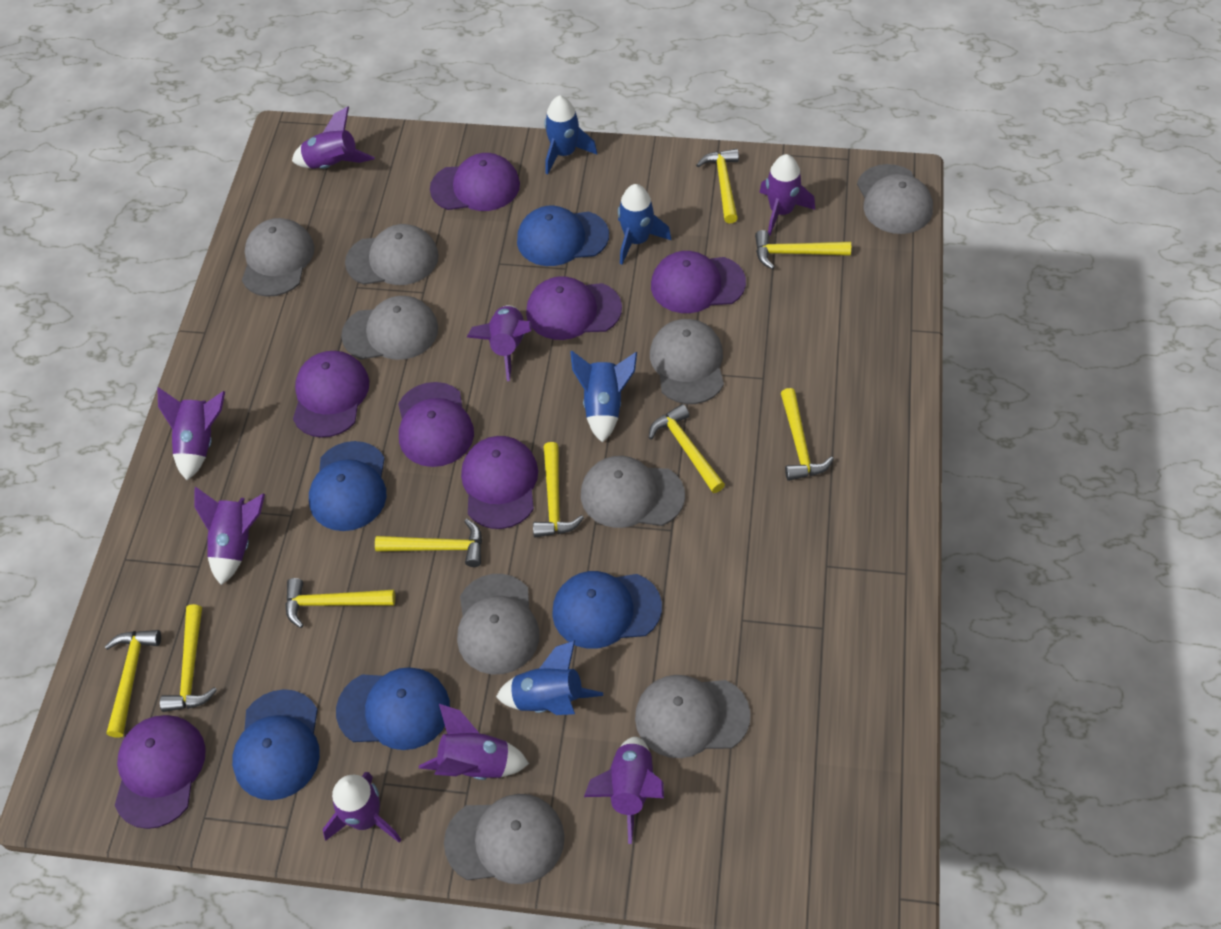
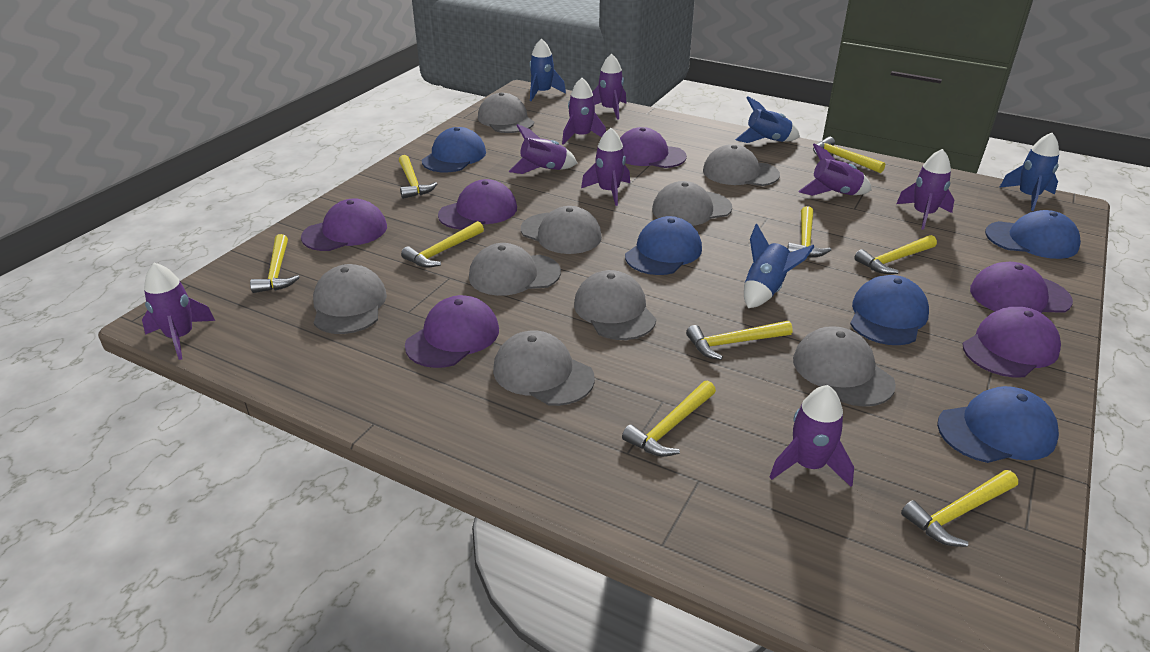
purple cap: 7 -> 6

